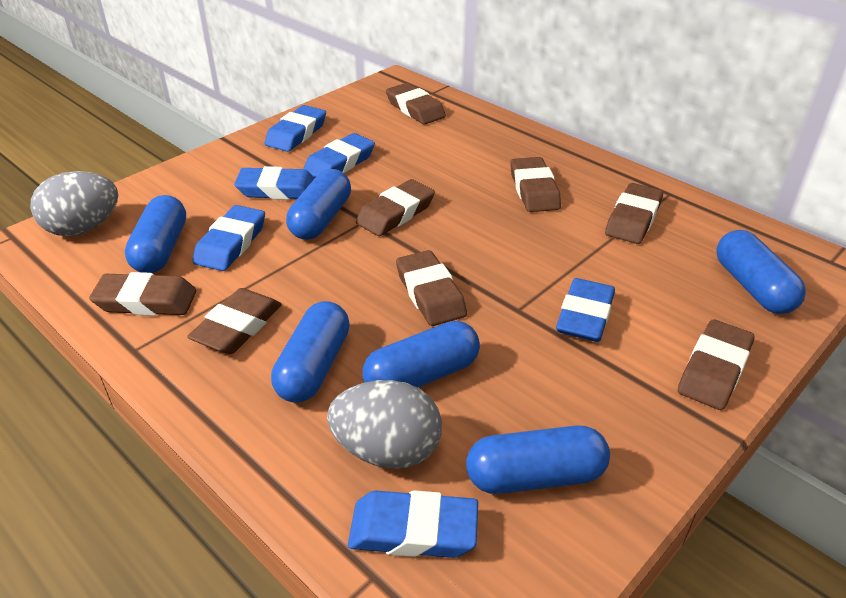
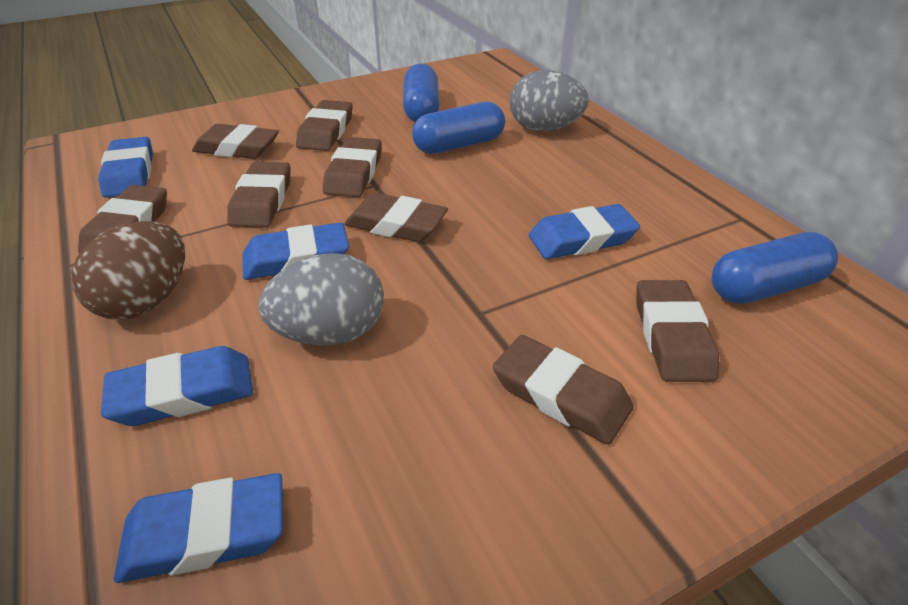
blue capsule: 6 -> 3
blue eraser: 6 -> 5
brown egg: 0 -> 1

